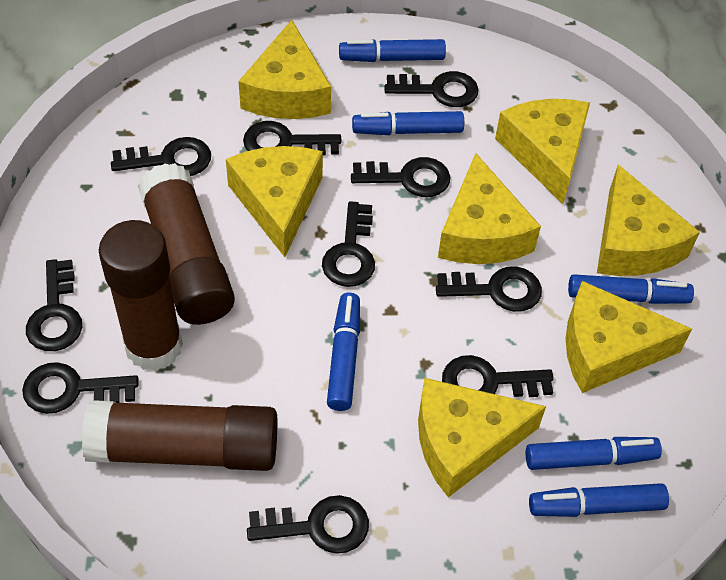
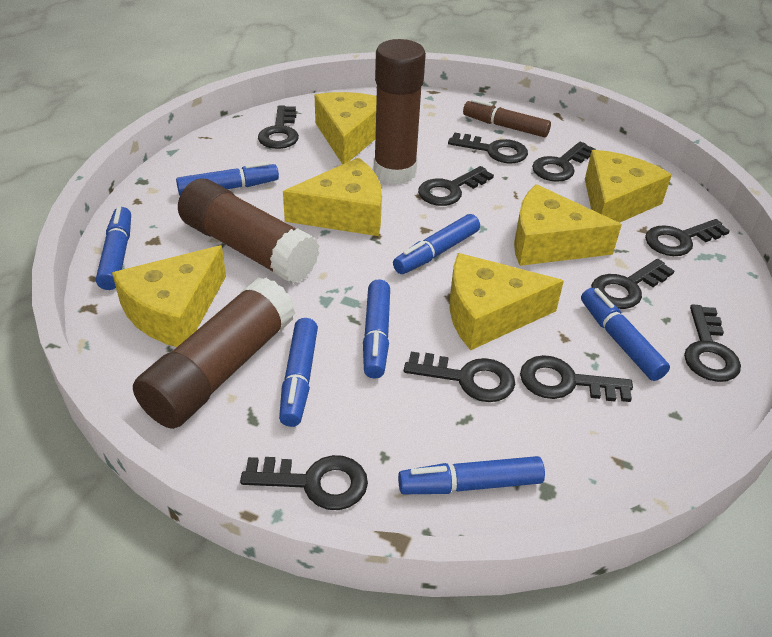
blue marker: 6 -> 7
brown marker: 0 -> 1
yellow cheese: 7 -> 6

